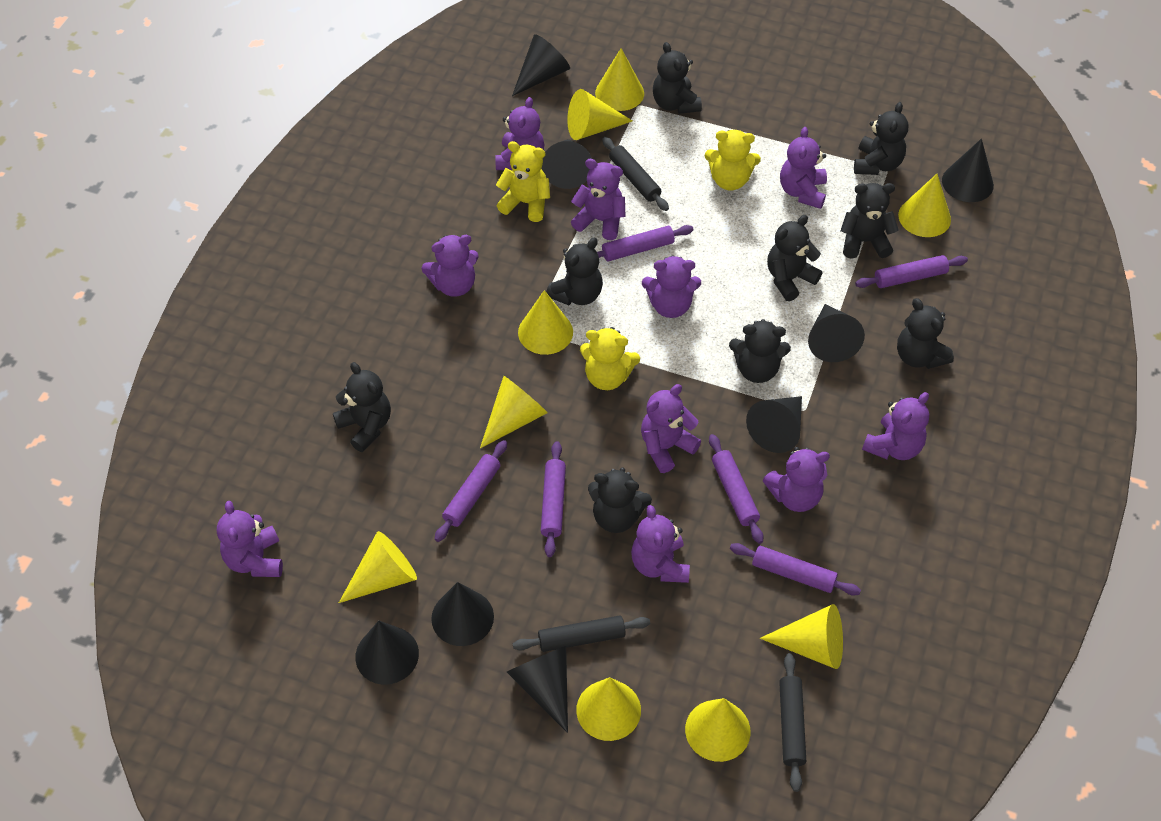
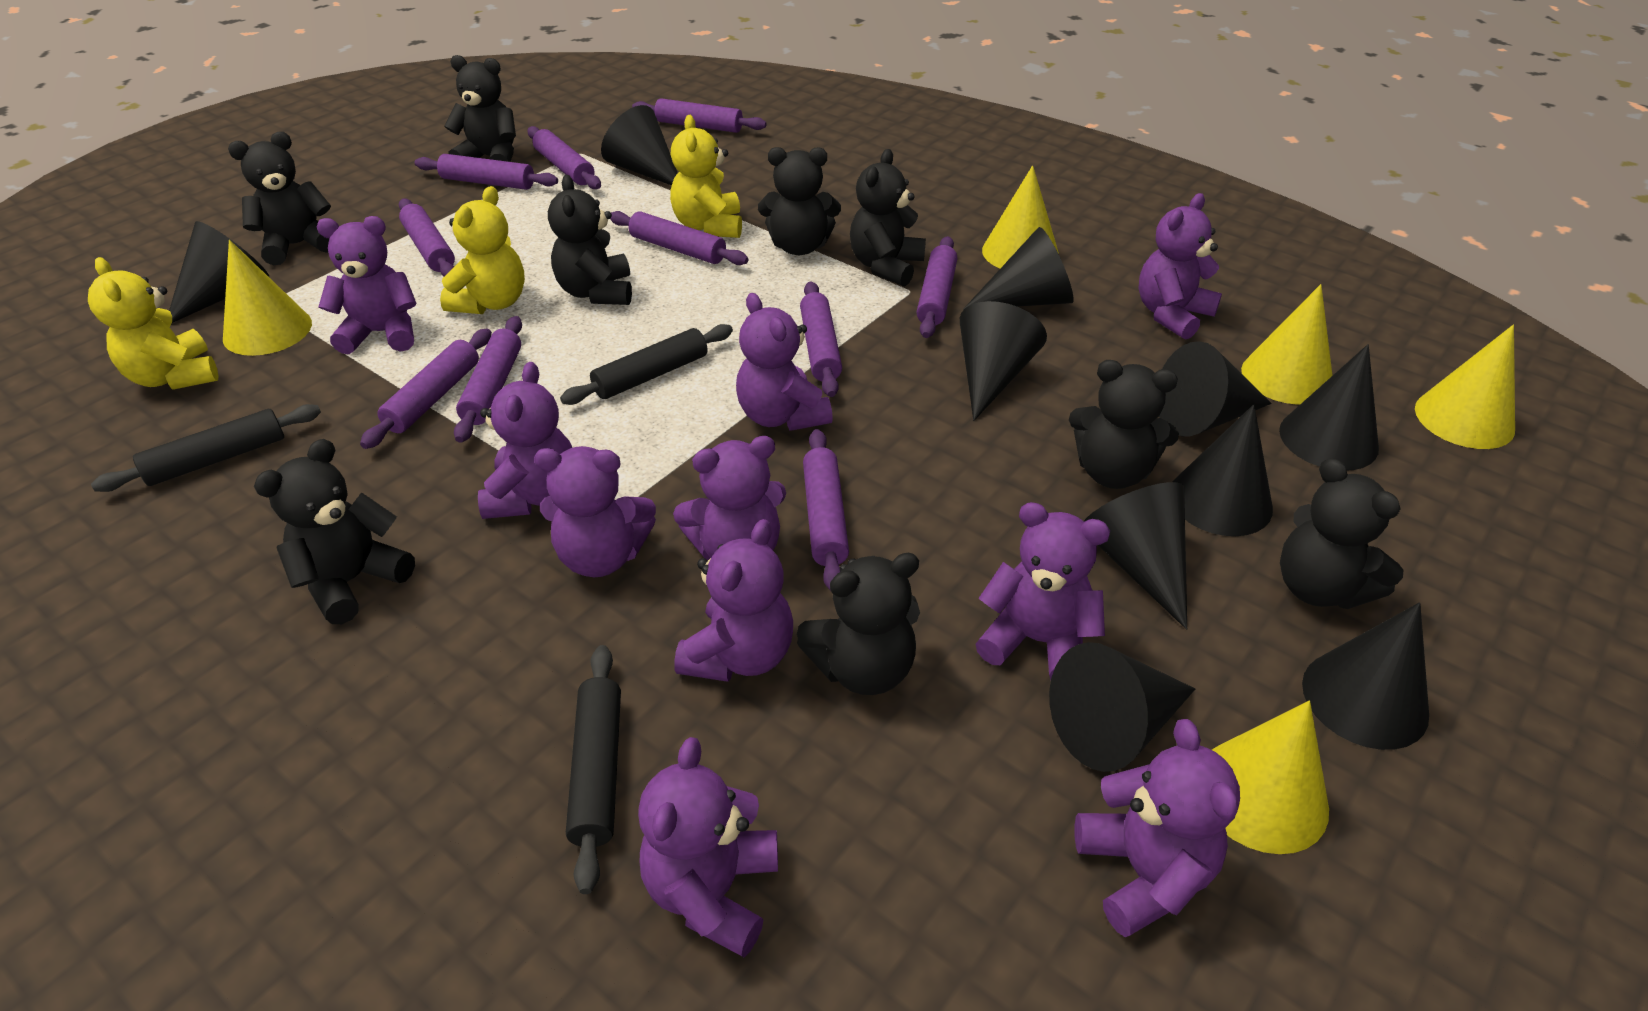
black cone: 8 -> 10
purple rolling pin: 6 -> 10
yellow cone: 9 -> 5

